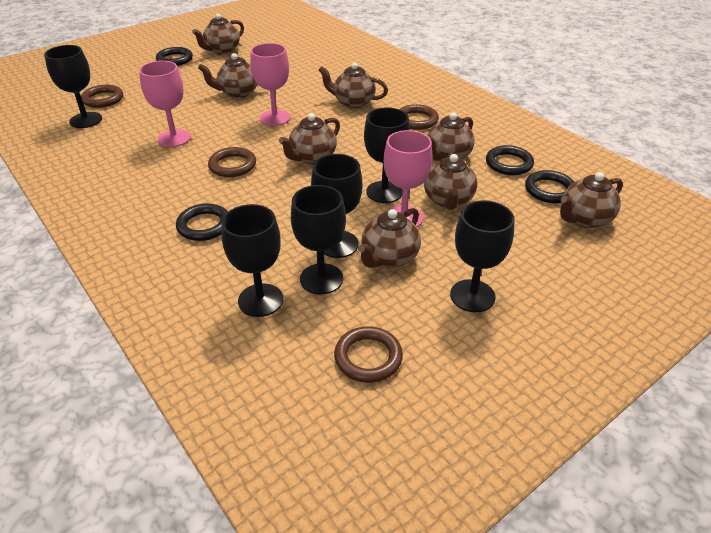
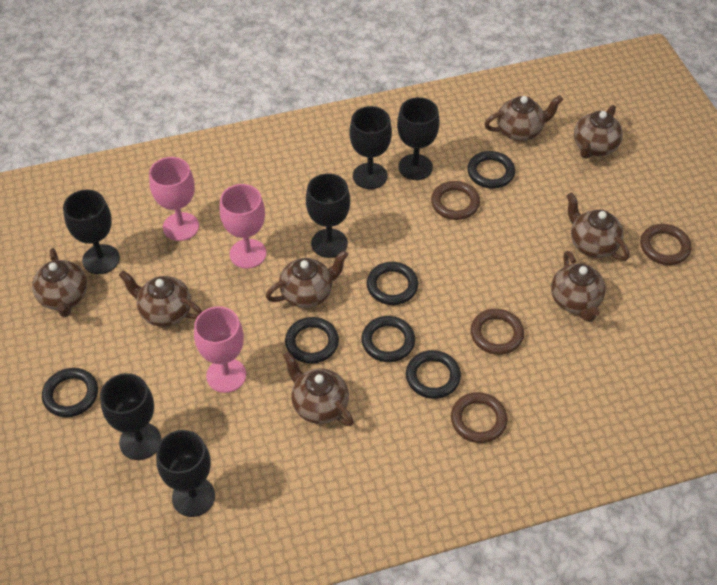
black ring: 4 -> 6

